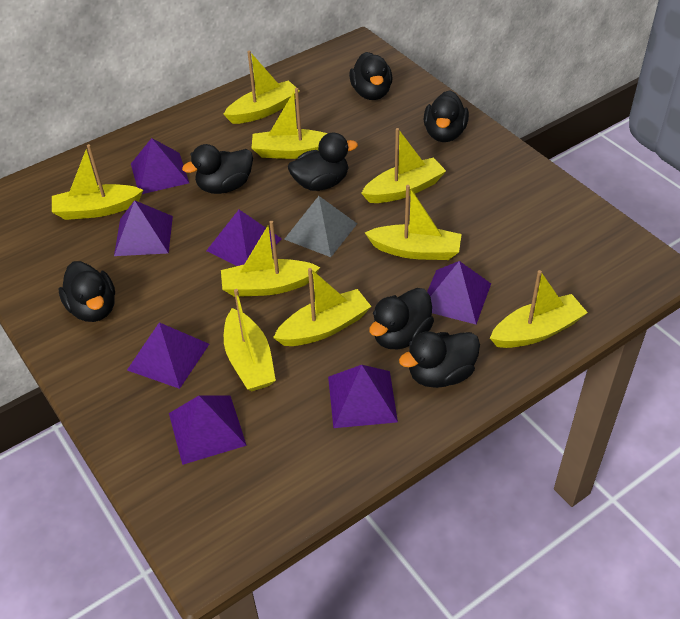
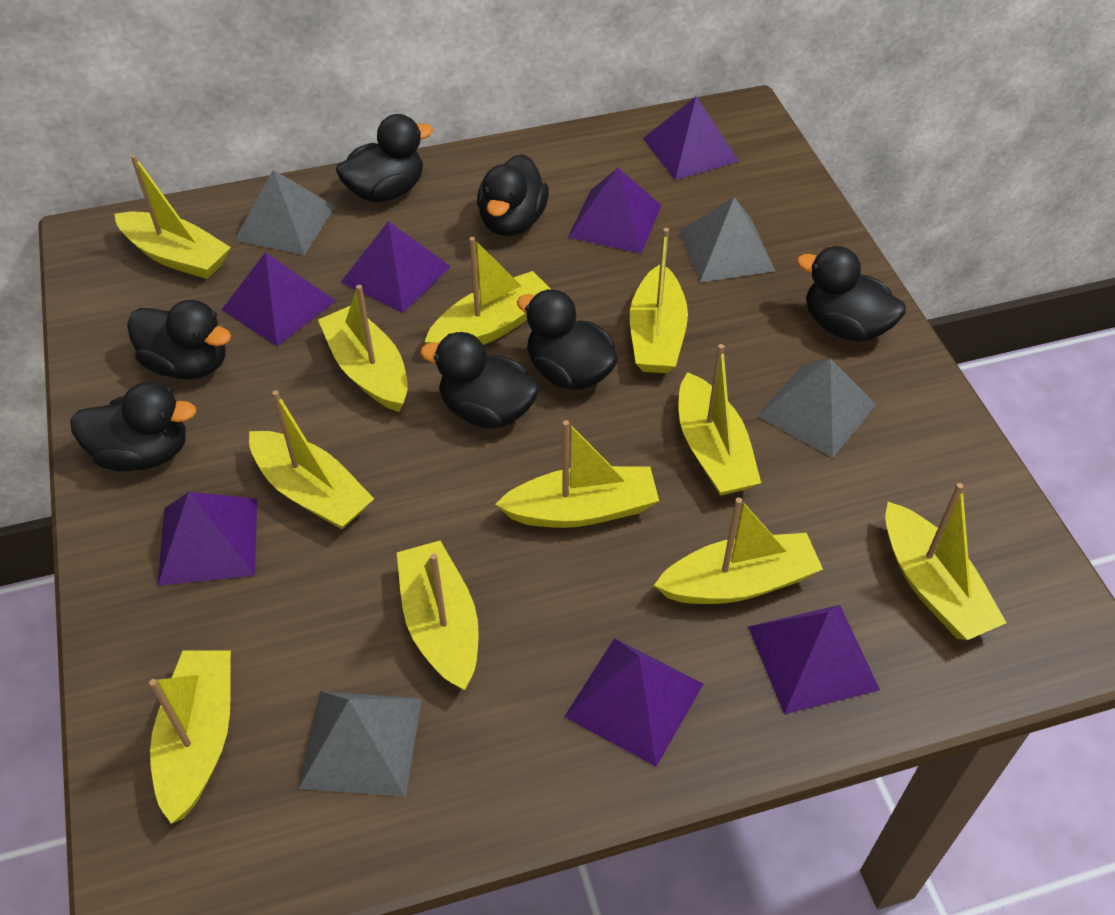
grey pyramid: 1 -> 4
yellow boat: 9 -> 11

